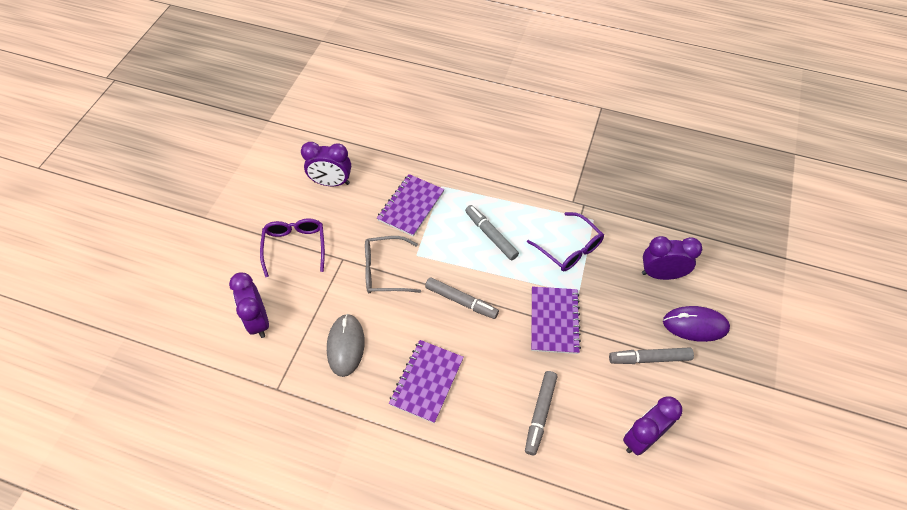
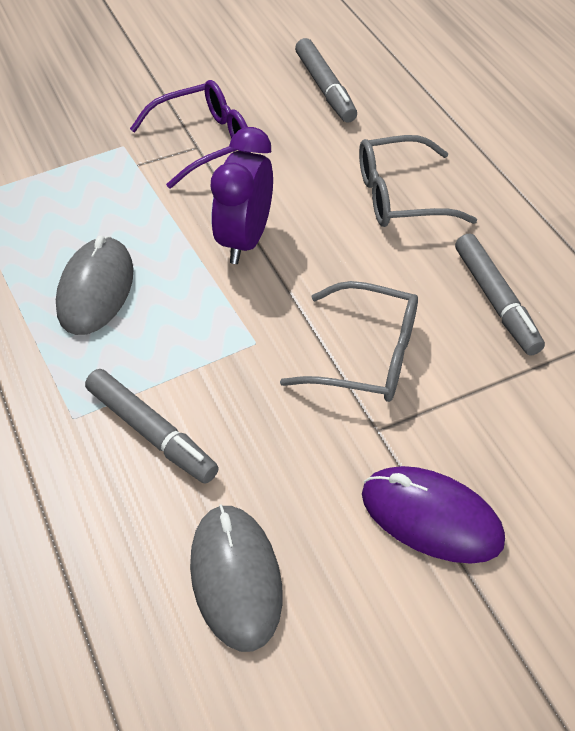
grey glasses: 1 -> 2
grey marker: 4 -> 3
grey mouse: 1 -> 2
purple clock: 4 -> 1
purple glasses: 2 -> 1
purple notebook: 3 -> 0

